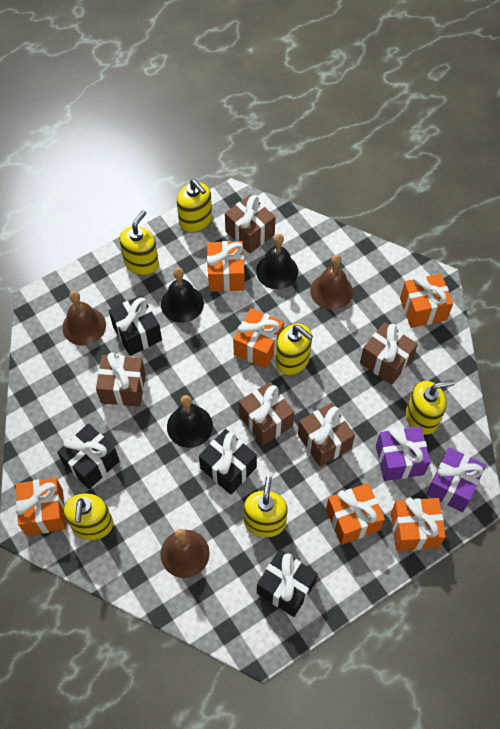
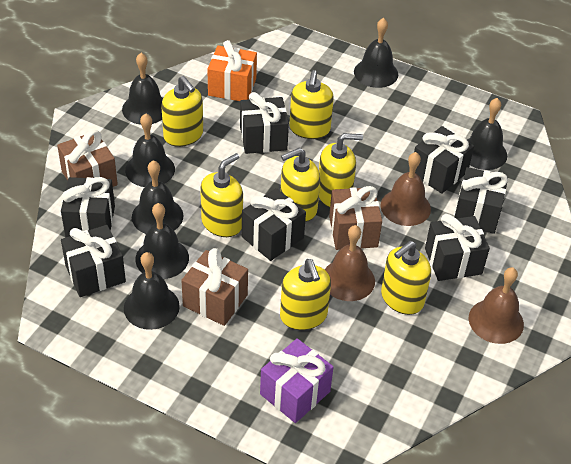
black bell: 3 -> 7
black gift: 4 -> 7
brown gift: 5 -> 3
orange gift: 6 -> 1
purple gift: 2 -> 1
yellow soap dispenser: 6 -> 7

